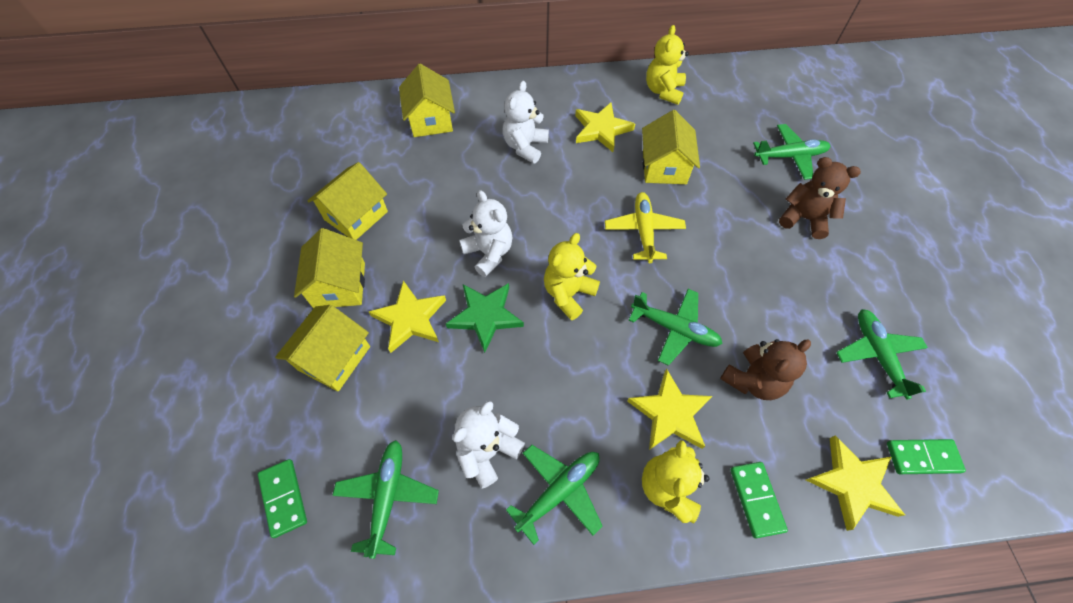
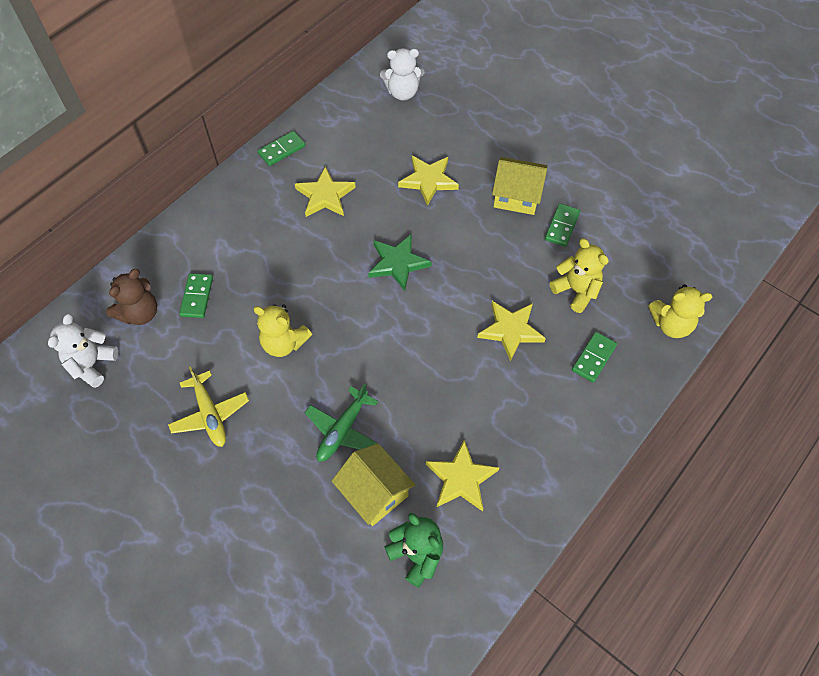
brown teddy bear: 2 -> 1
green domino: 3 -> 4
green plane: 5 -> 1
green teddy bear: 0 -> 1
white teddy bear: 3 -> 2
yellow house: 5 -> 2

